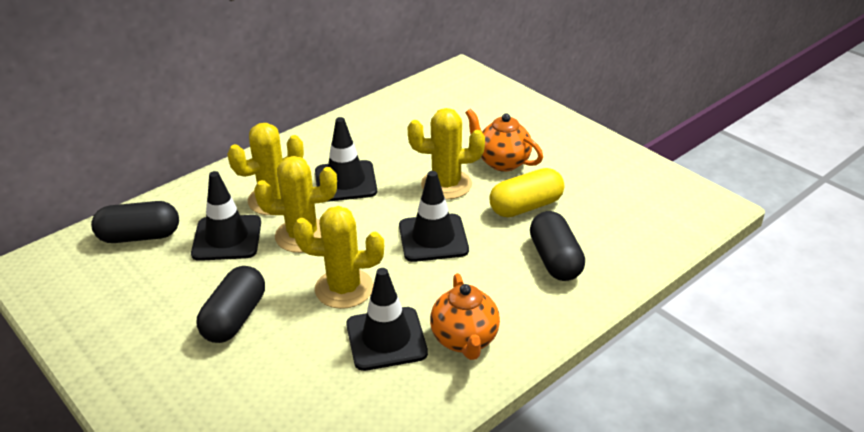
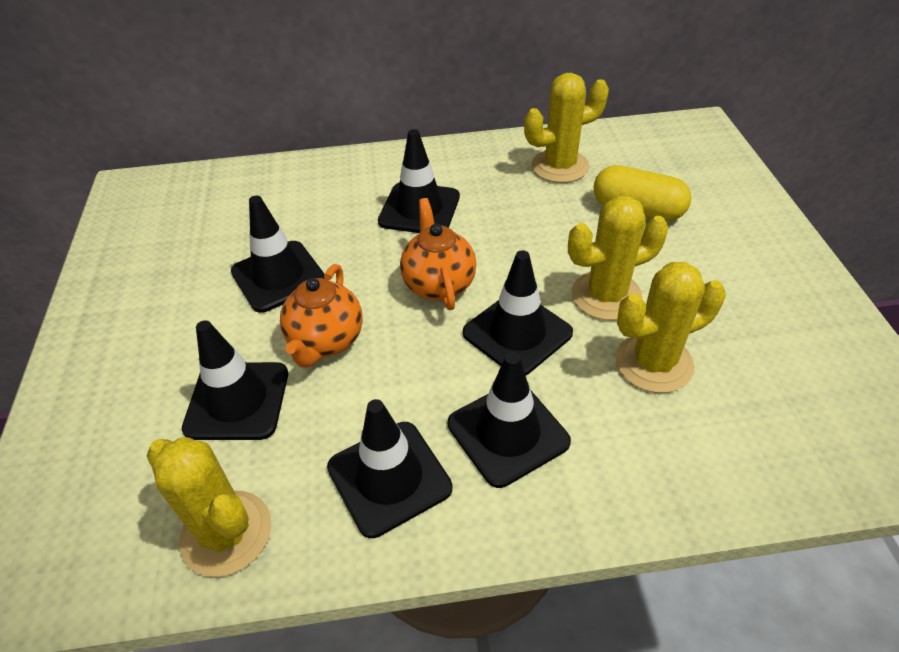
black capsule: 3 -> 0
black traffic cone: 4 -> 6

